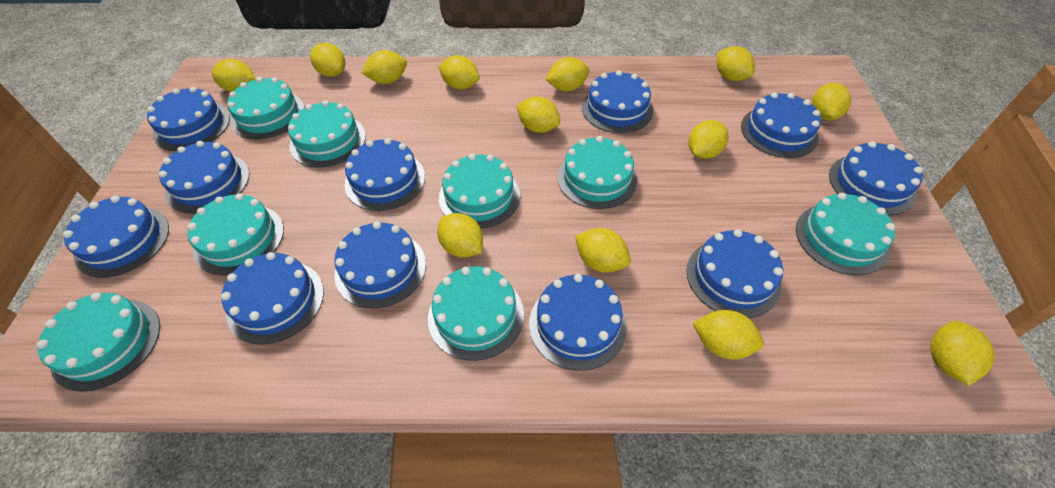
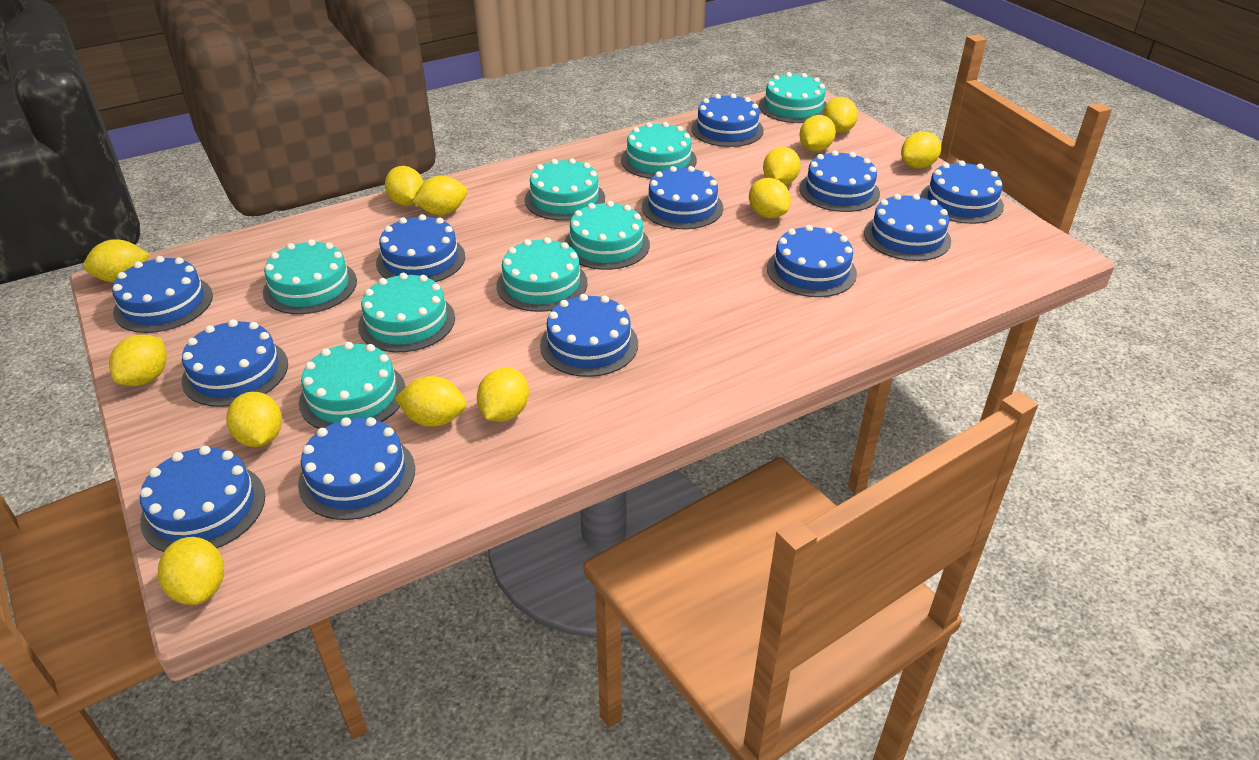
blue cake: 11 -> 12

